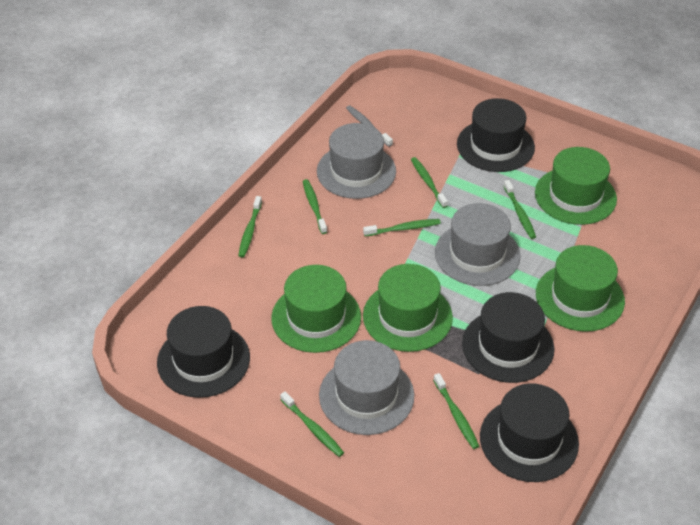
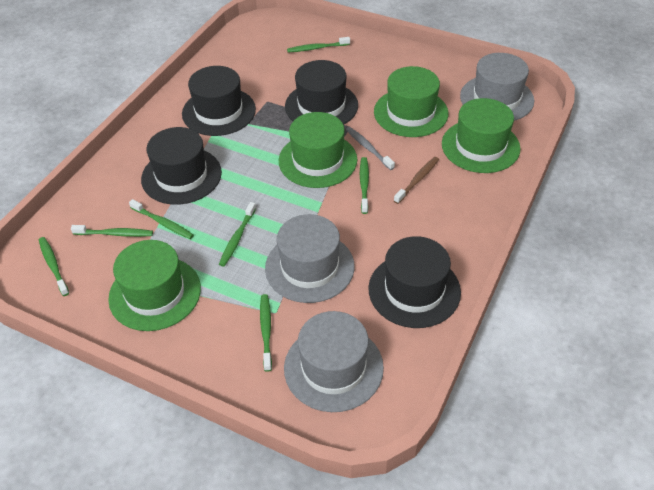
brown toothbrush: 0 -> 1

